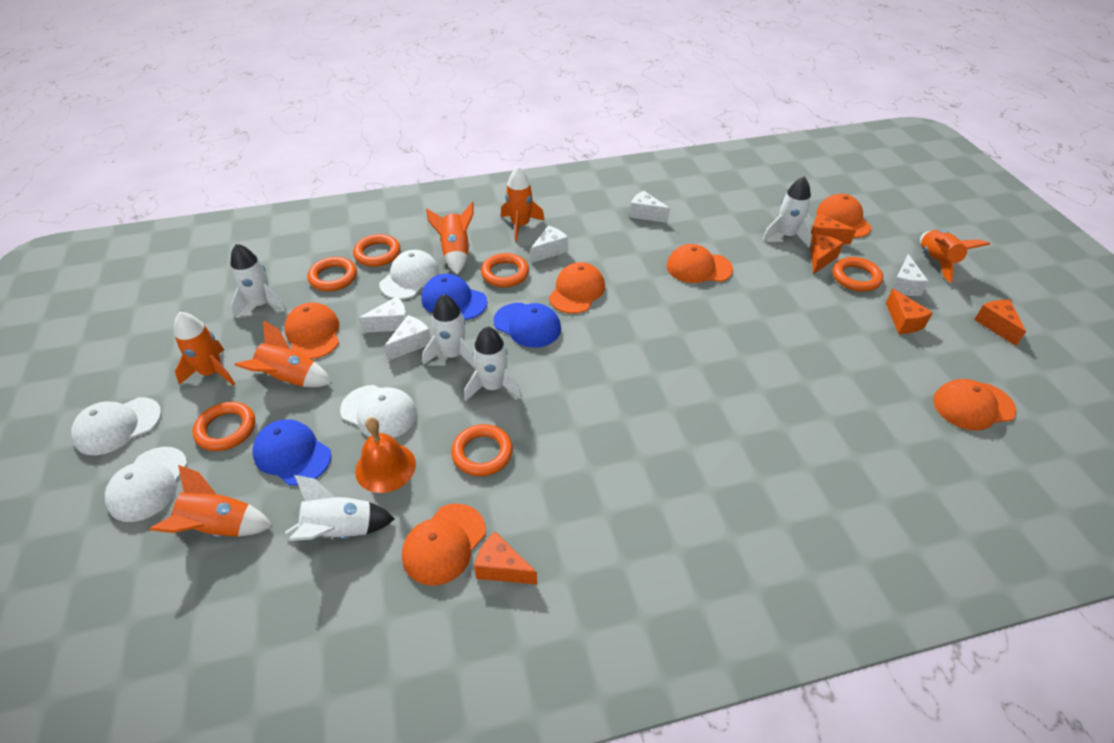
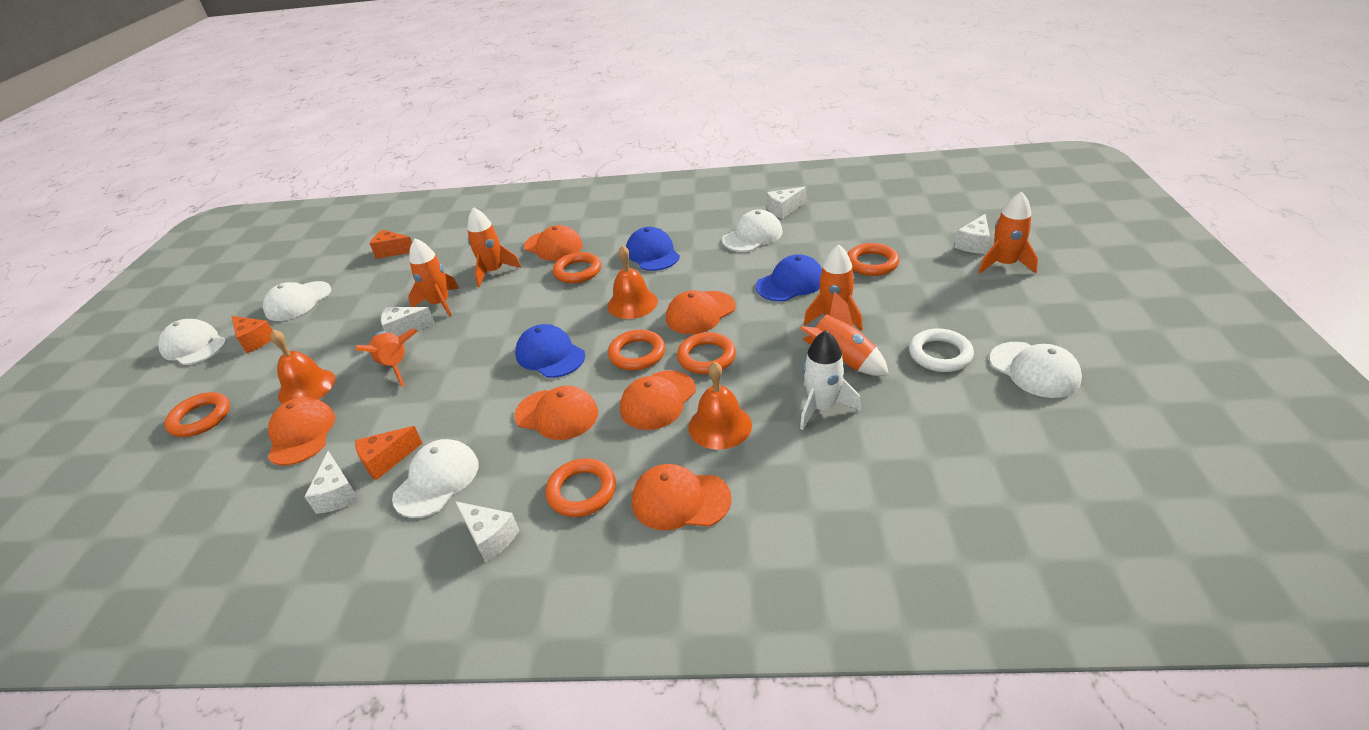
orange bell: 1 -> 3
orange cheese: 5 -> 3
white cap: 4 -> 5
white ring: 0 -> 1
white rocket: 5 -> 1

